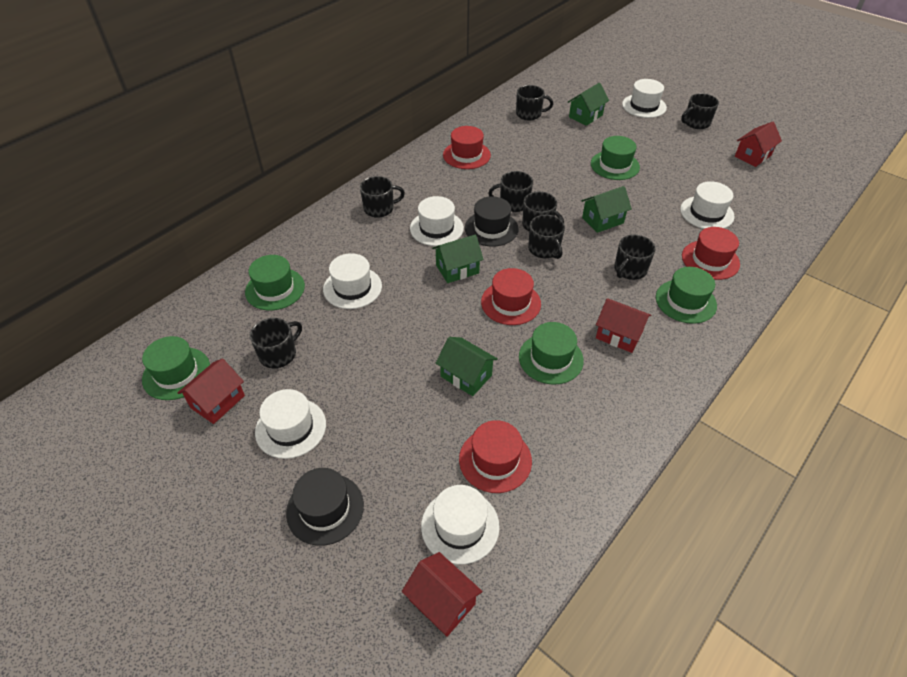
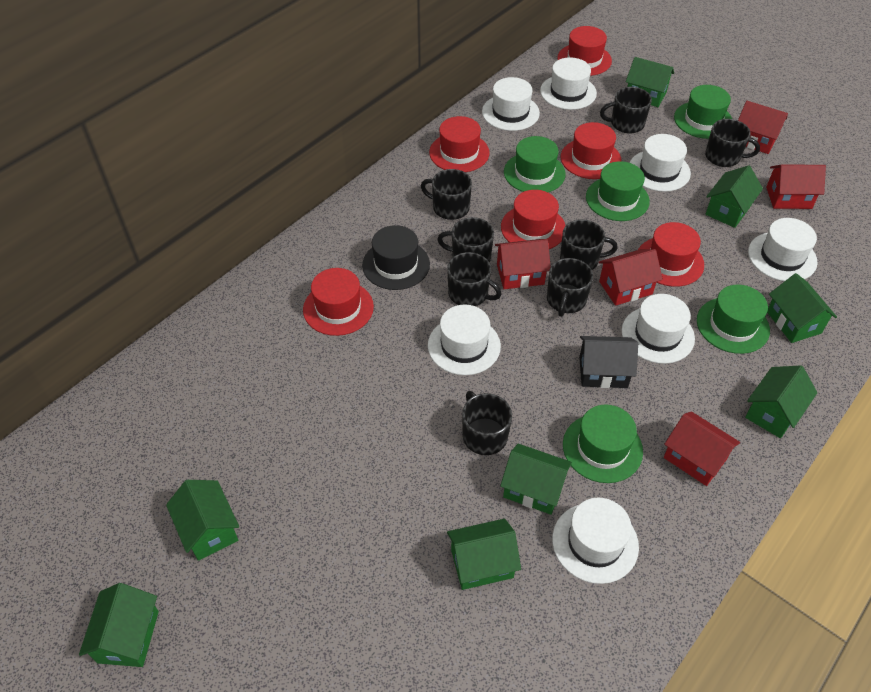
black hat: 2 -> 1
black house: 0 -> 1
green house: 4 -> 8
red hat: 4 -> 6
red house: 4 -> 5
white hat: 6 -> 7

